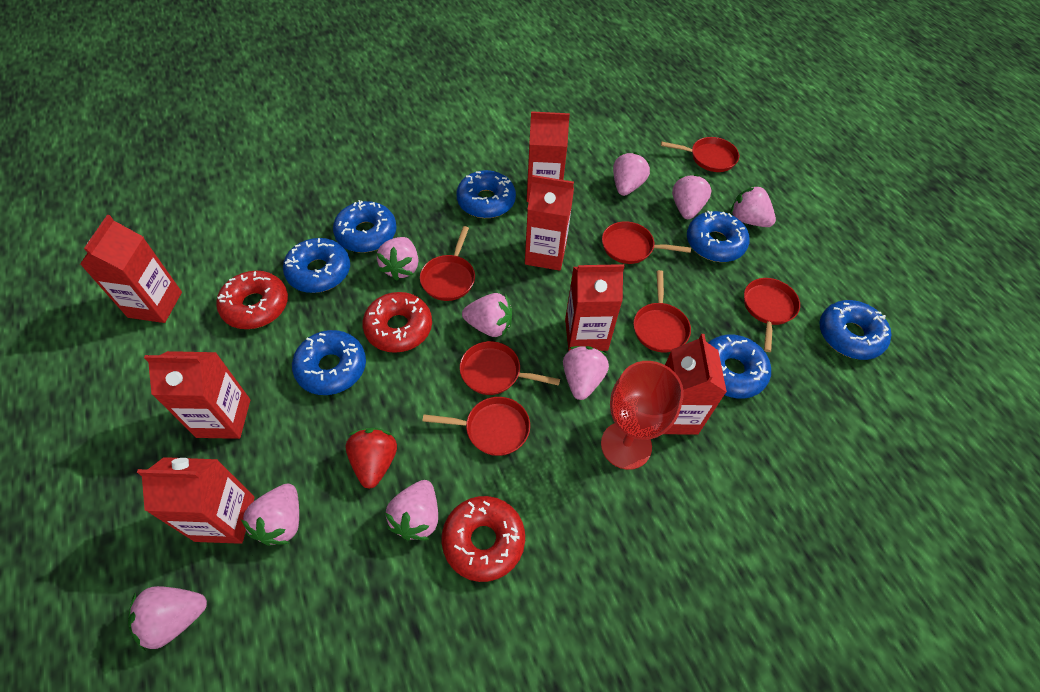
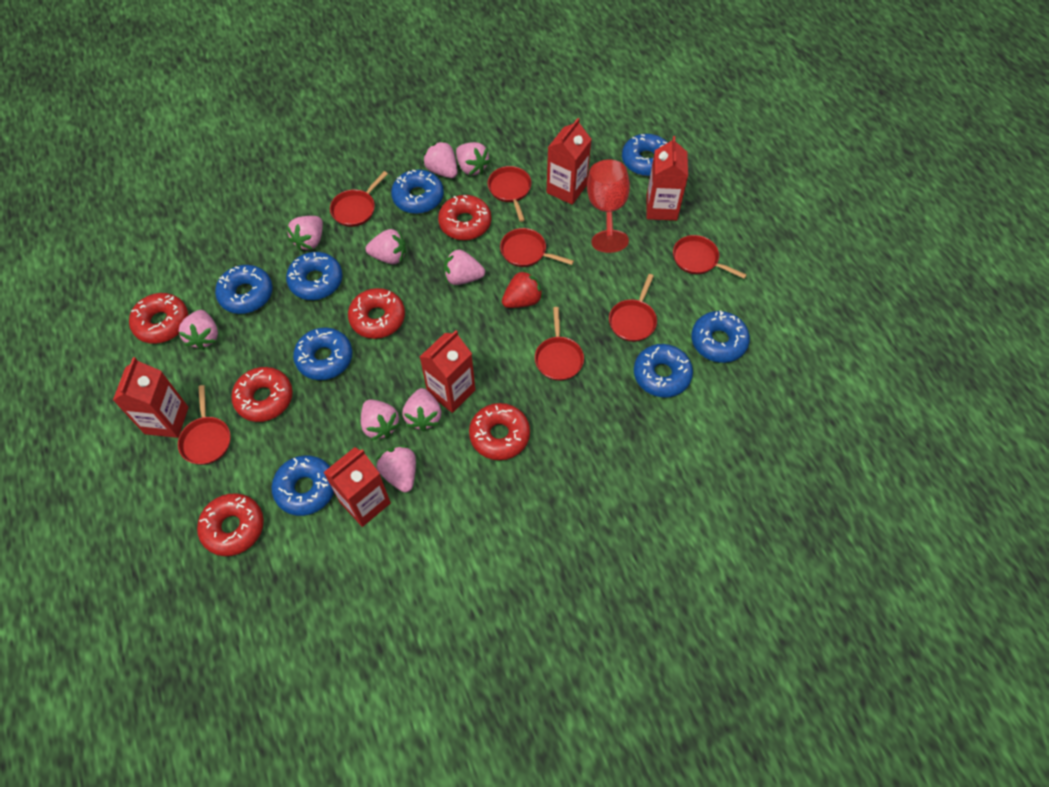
blue donut: 7 -> 8
red carton: 7 -> 5
red donut: 3 -> 6

